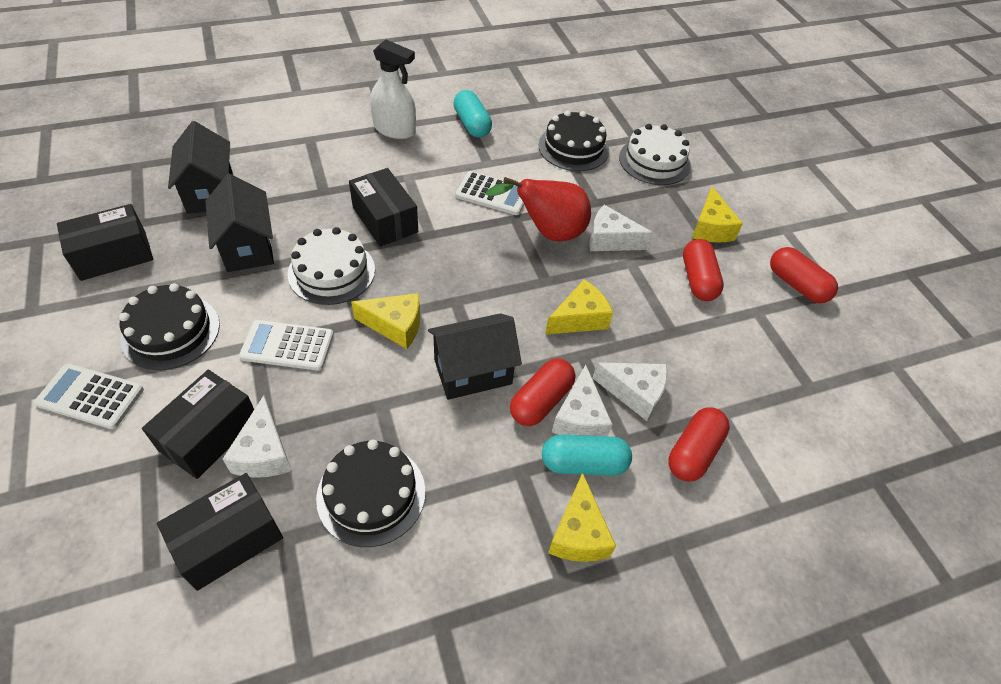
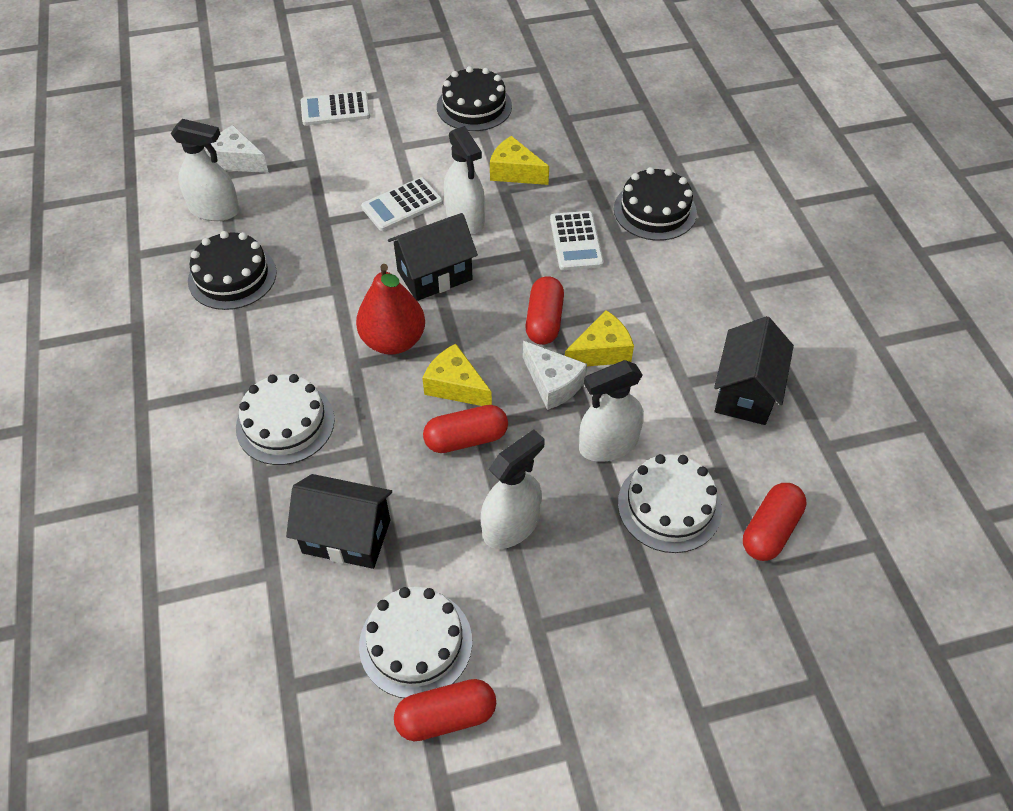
black box: 4 -> 0
turquoise capsule: 2 -> 0
white cake: 2 -> 3
white cheese: 4 -> 2
white spray bottle: 1 -> 4
yellow cheese: 4 -> 3

